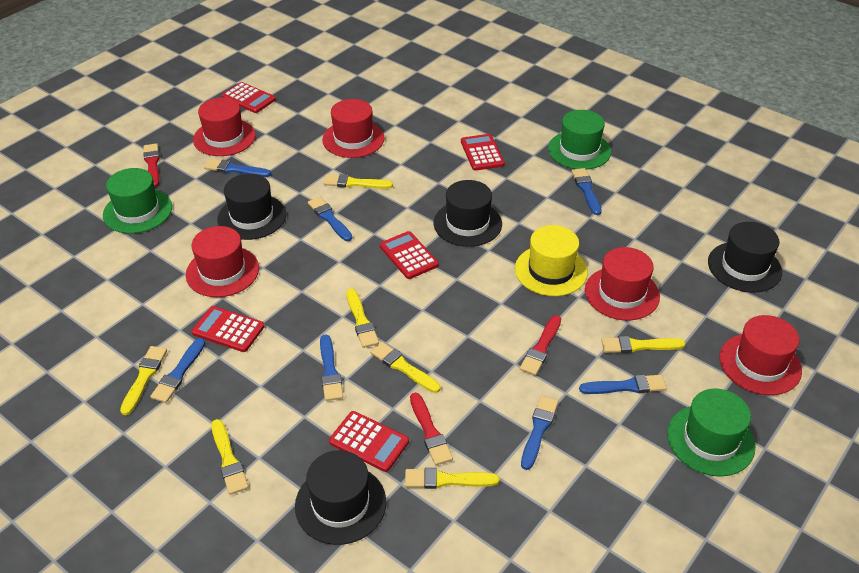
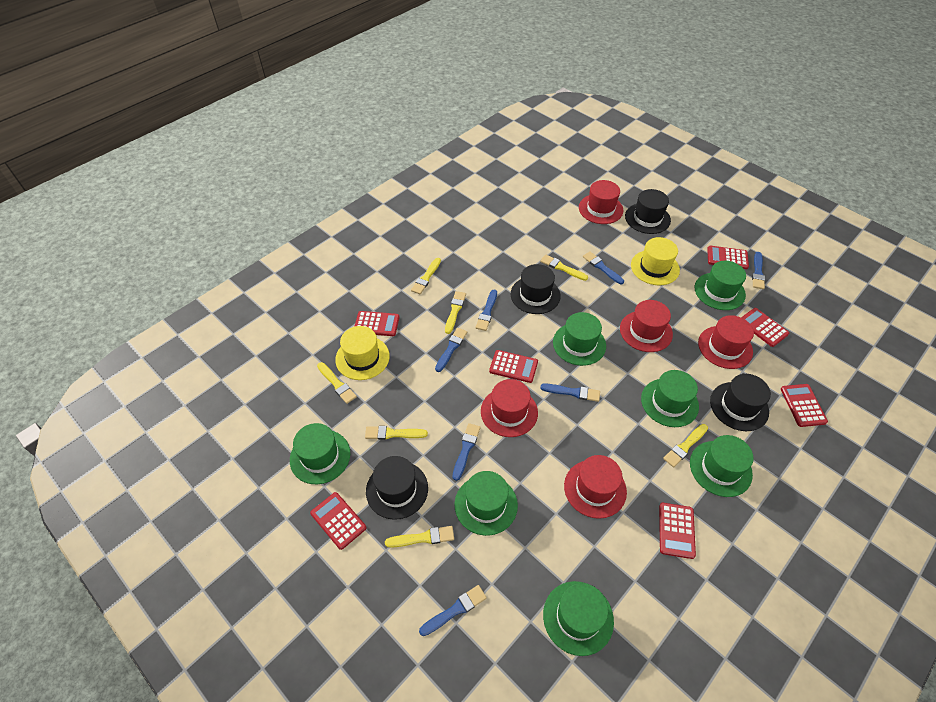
green hat: 3 -> 7
red brush: 3 -> 0
red calculator: 5 -> 7
yellow hat: 1 -> 2

